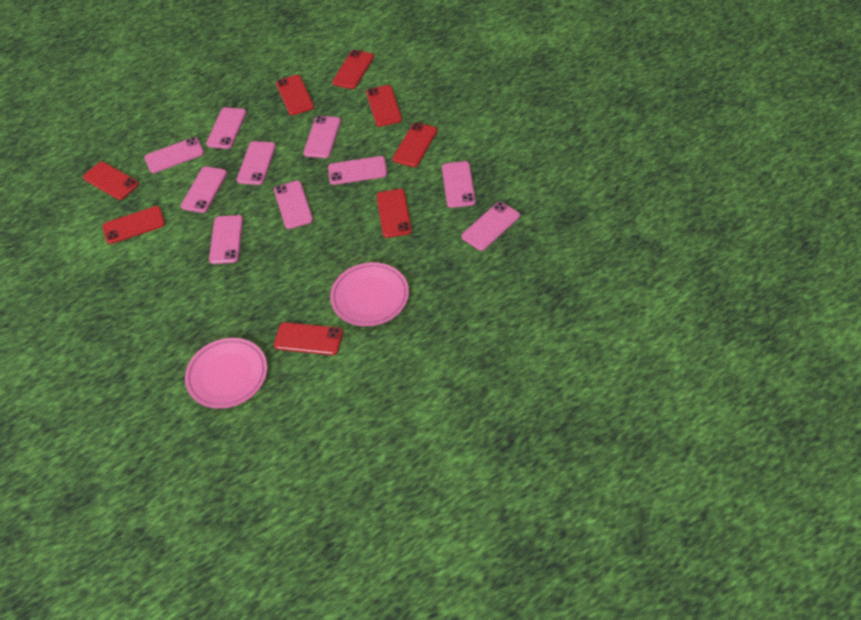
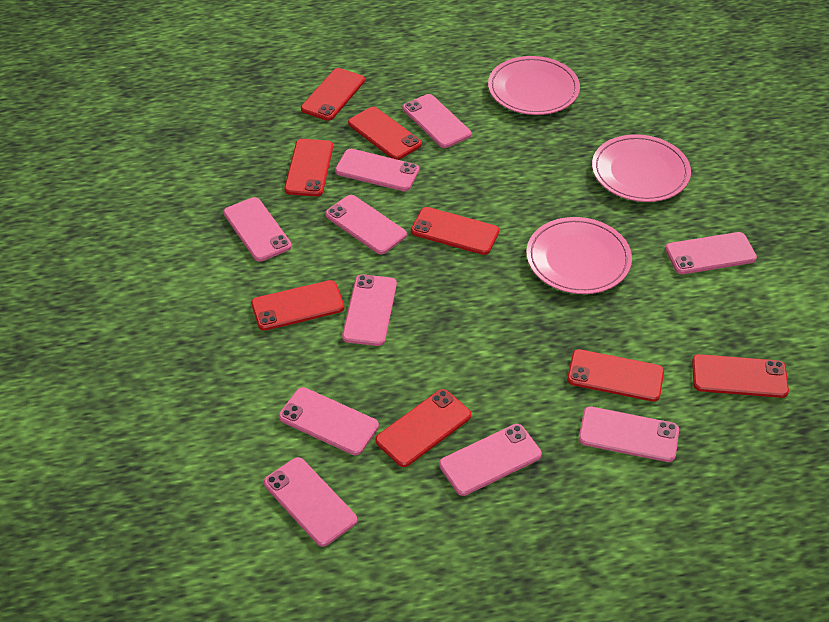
pink plate: 2 -> 3

